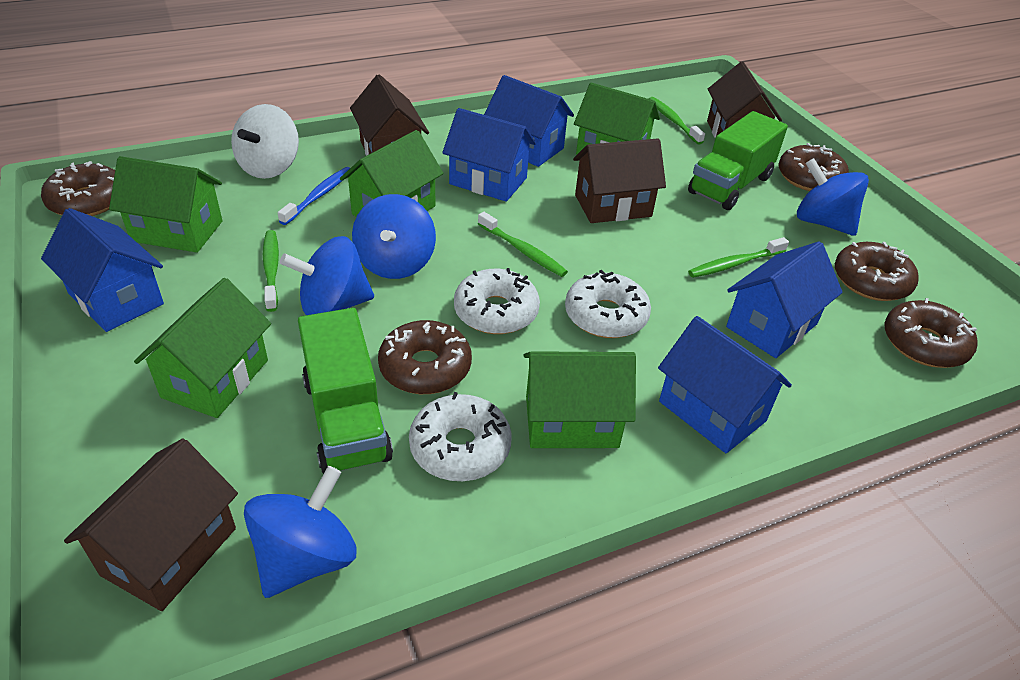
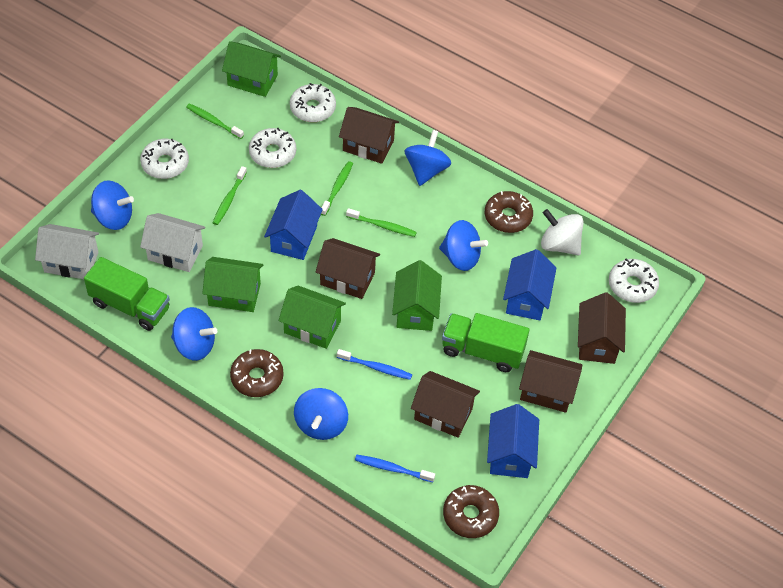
blue house: 5 -> 3
blue spinning top: 4 -> 5
blue toothbrush: 1 -> 2
brown donut: 5 -> 3
brown house: 4 -> 5
green house: 5 -> 4
white donut: 3 -> 4
white house: 0 -> 2

